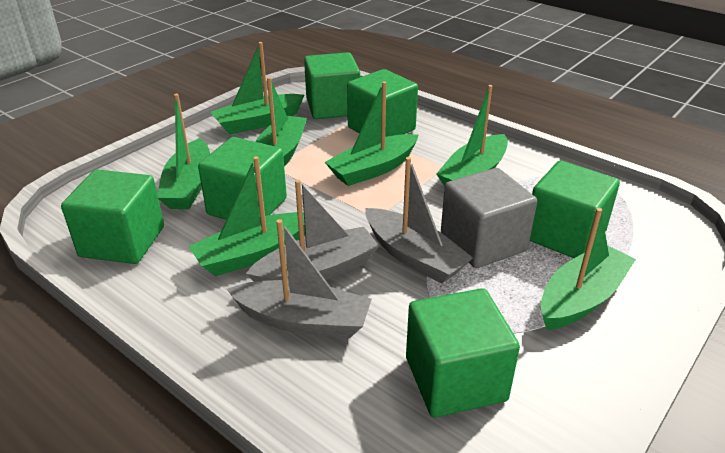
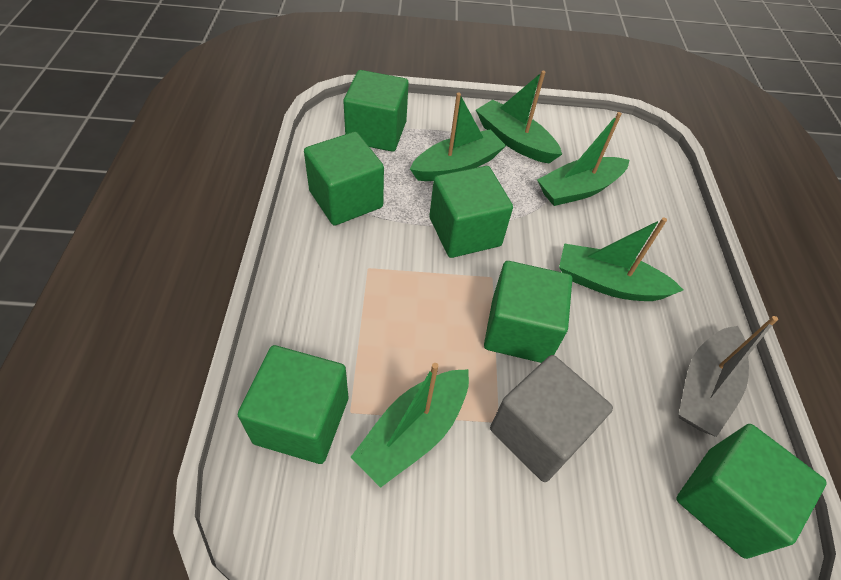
green boat: 7 -> 5
grey boat: 3 -> 1

